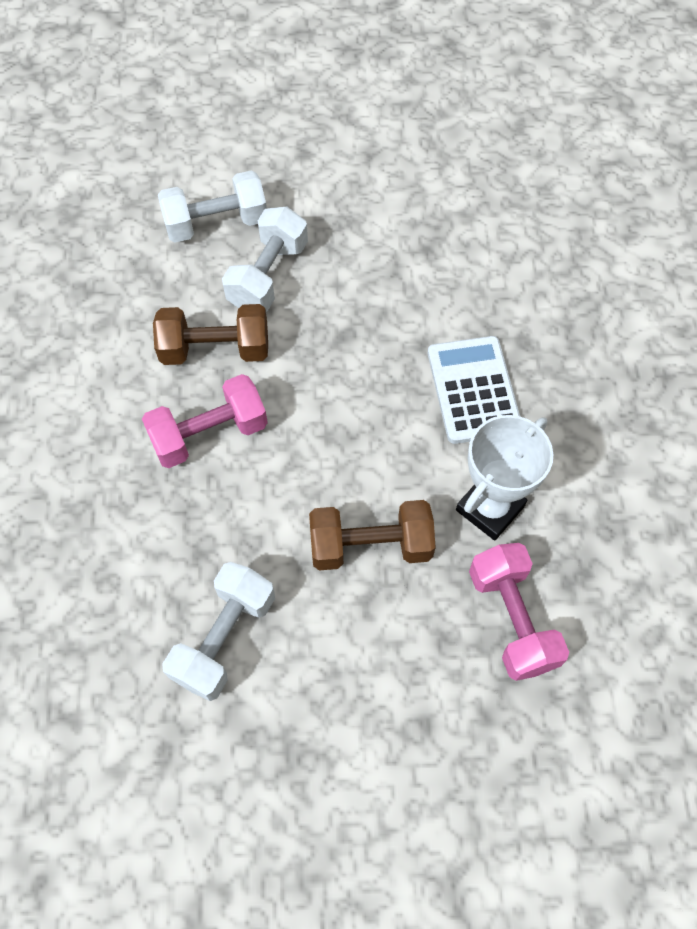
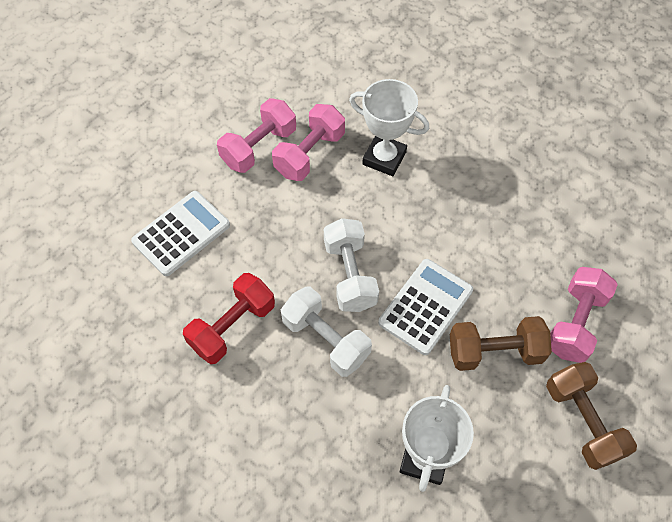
pink dumbbell: 2 -> 3
red dumbbell: 0 -> 1
white calculator: 1 -> 2
white dumbbell: 3 -> 2
white trophy: 1 -> 2

